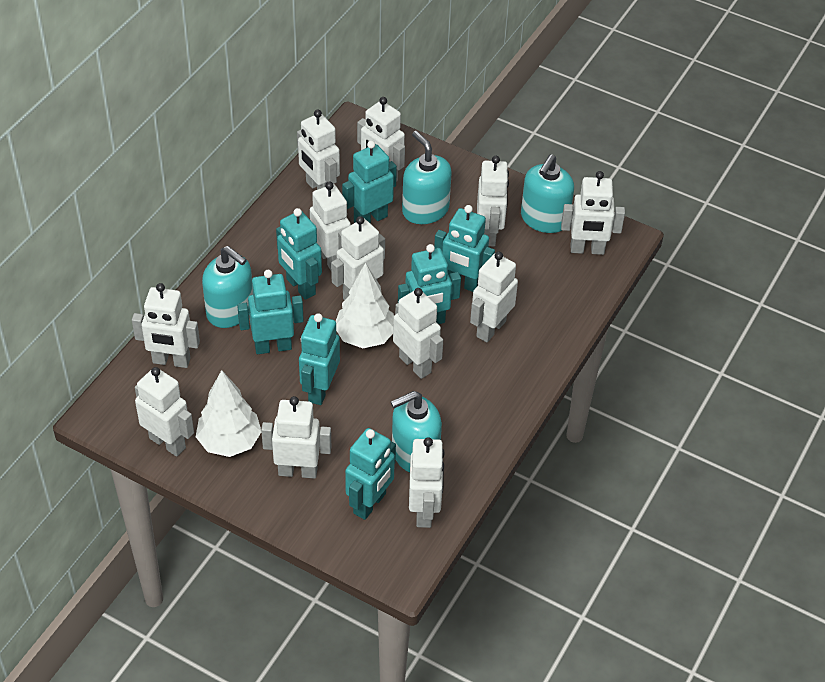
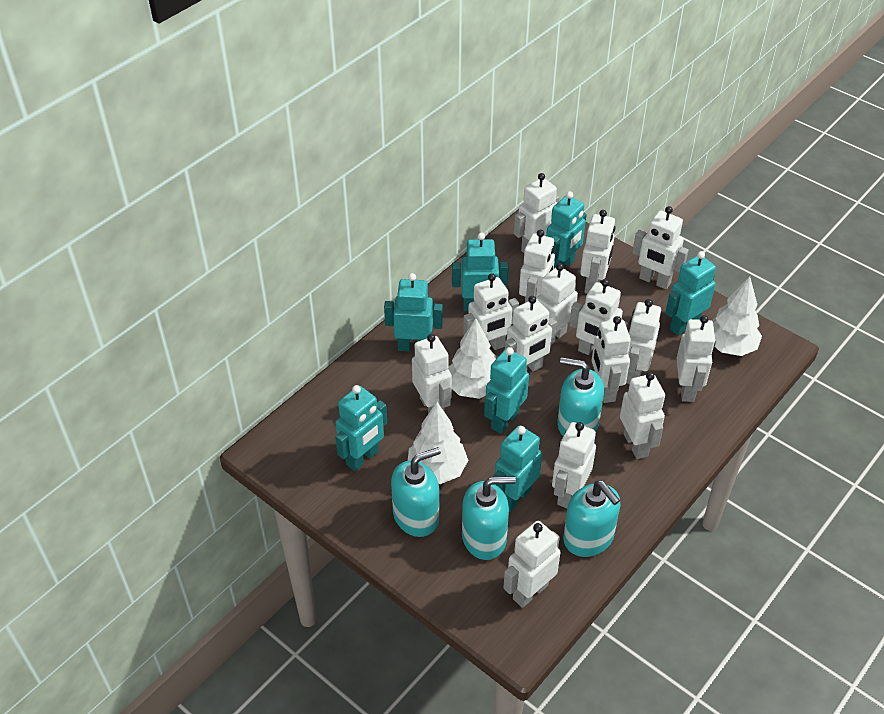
white robot: 12 -> 15
white tree: 2 -> 3

